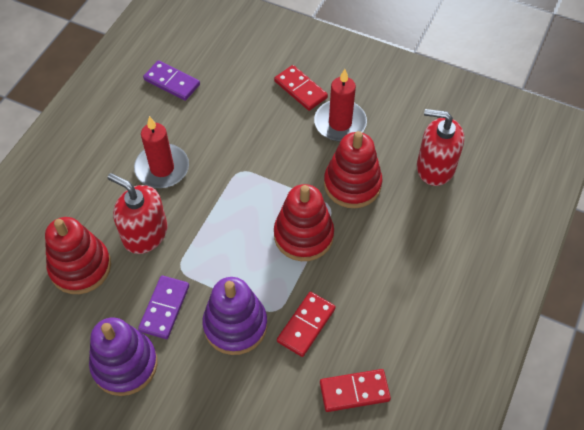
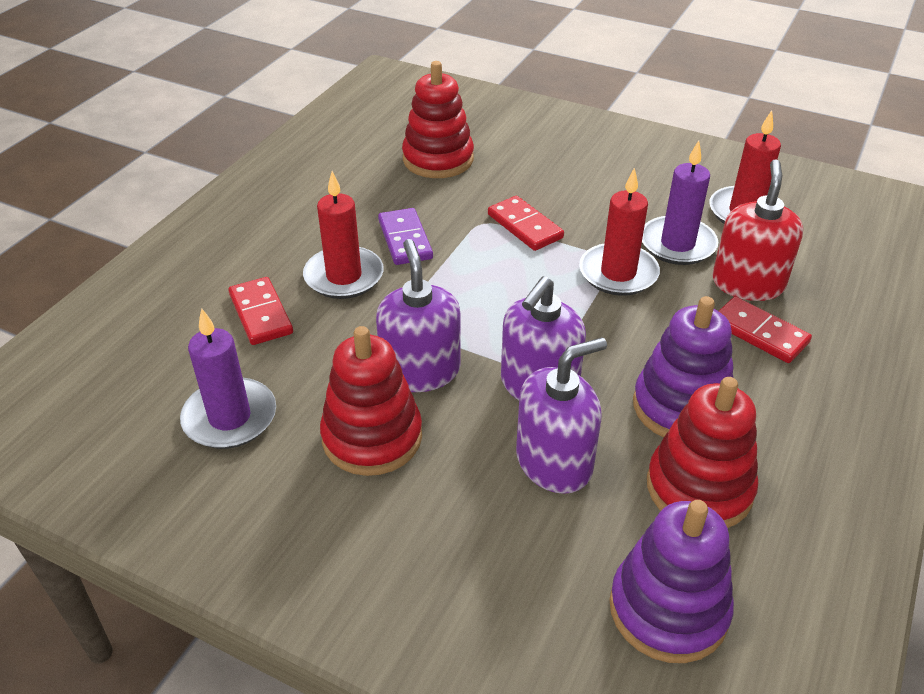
purple candle: 0 -> 2
purple domino: 2 -> 1
purple soap dispenser: 0 -> 3
red candle: 2 -> 3
red soap dispenser: 2 -> 1

